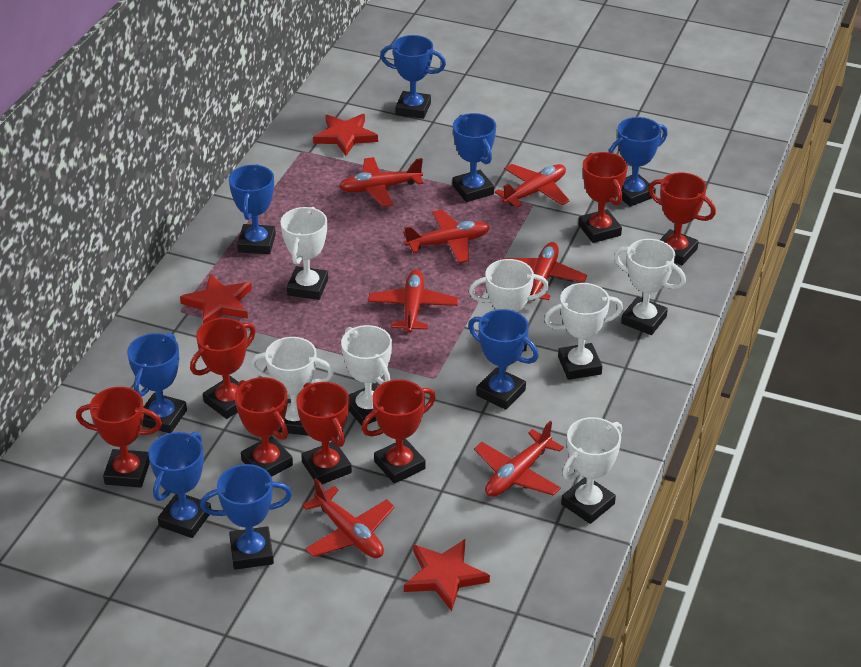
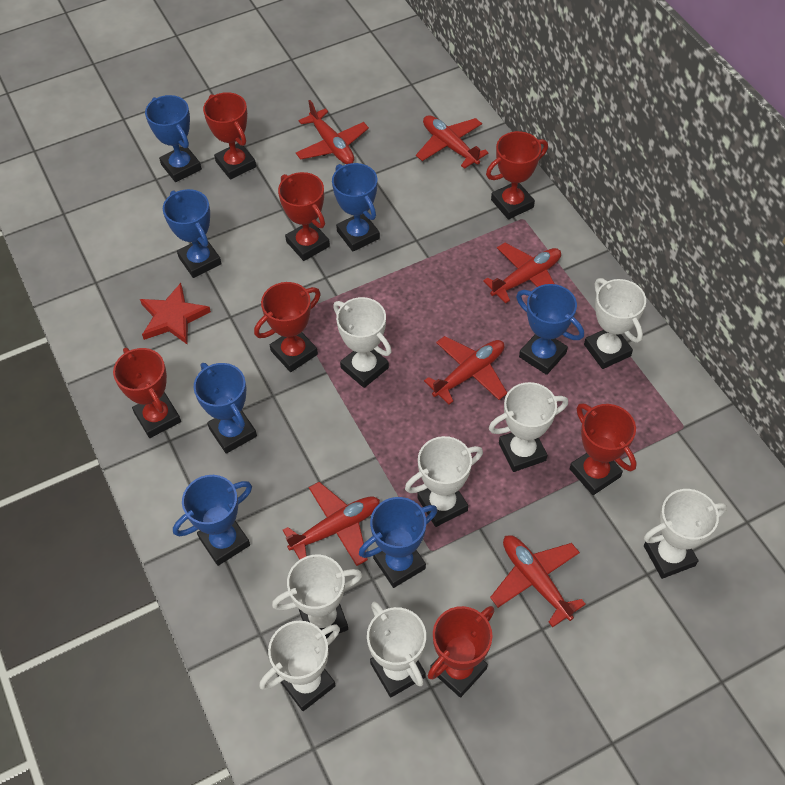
blue trophy: 8 -> 7
red plane: 7 -> 6
red star: 3 -> 1
white trophy: 7 -> 8

